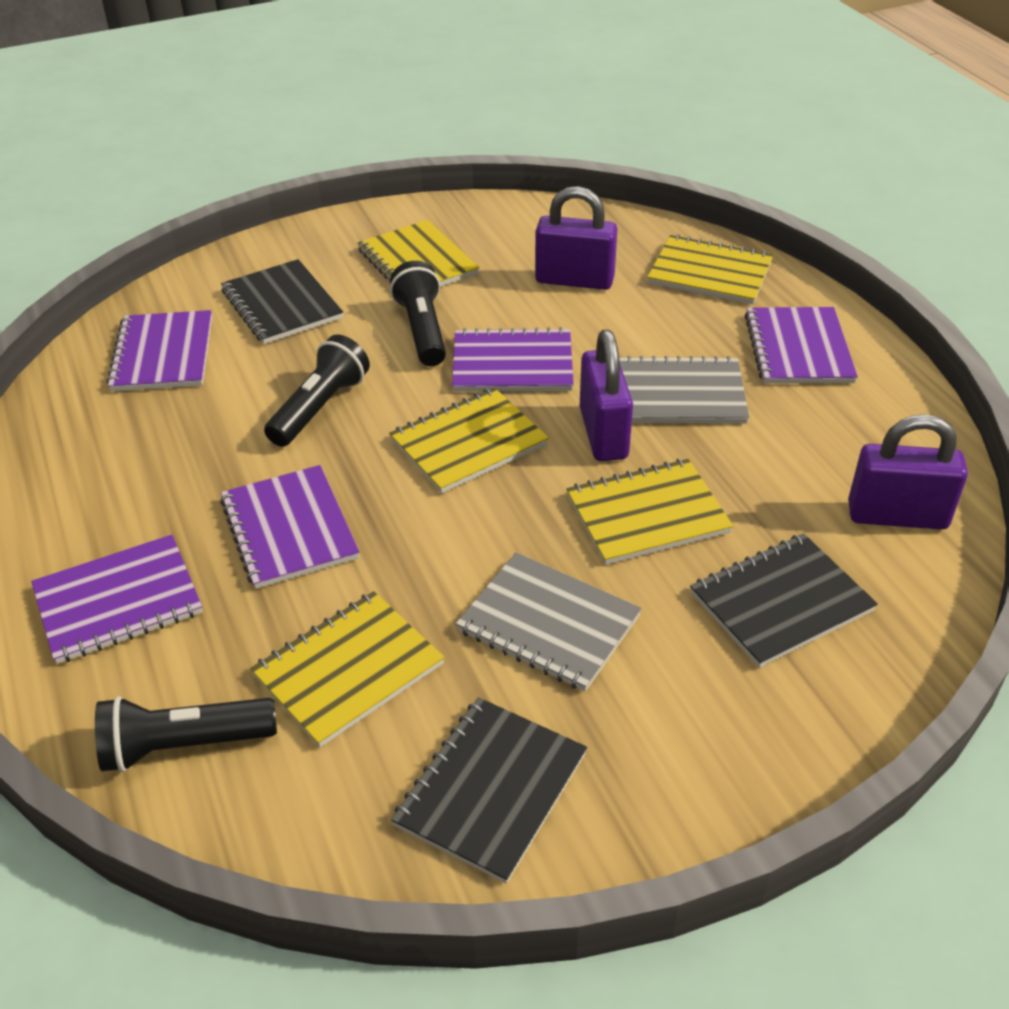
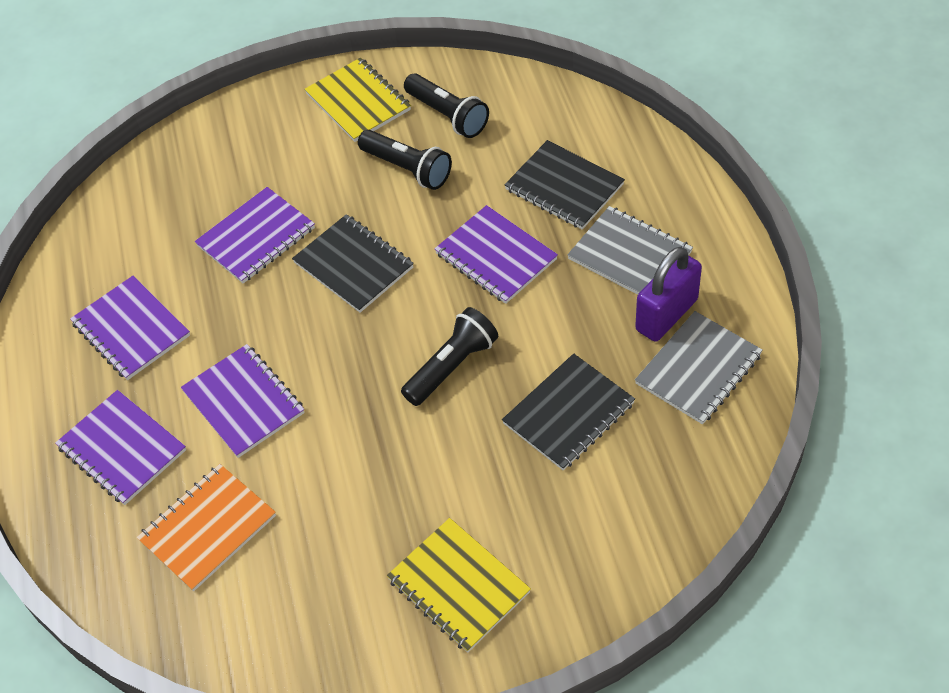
orange notebook: 0 -> 1
purple padlock: 3 -> 1
yellow notebook: 5 -> 2

